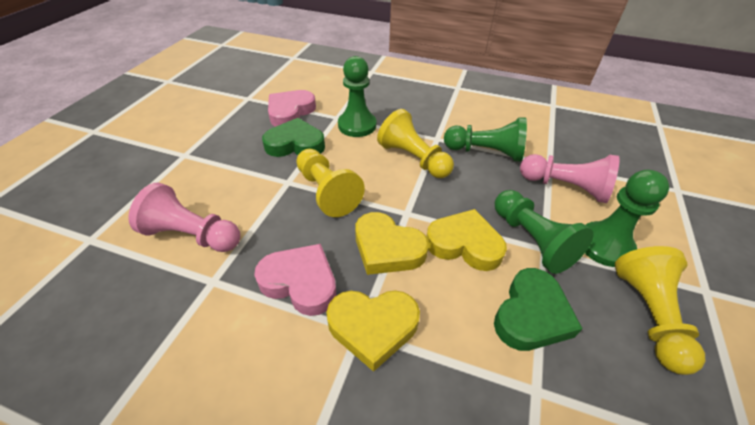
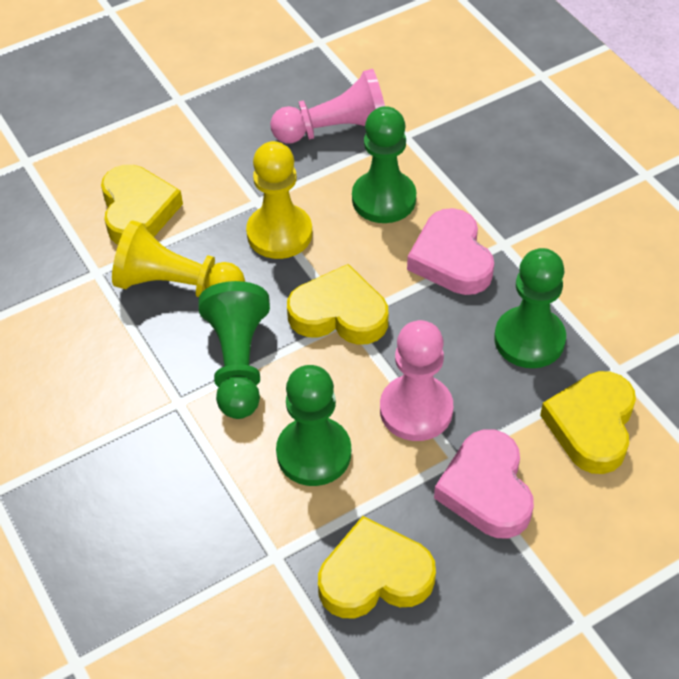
green heart: 2 -> 0
yellow heart: 3 -> 4
yellow pawn: 3 -> 2

